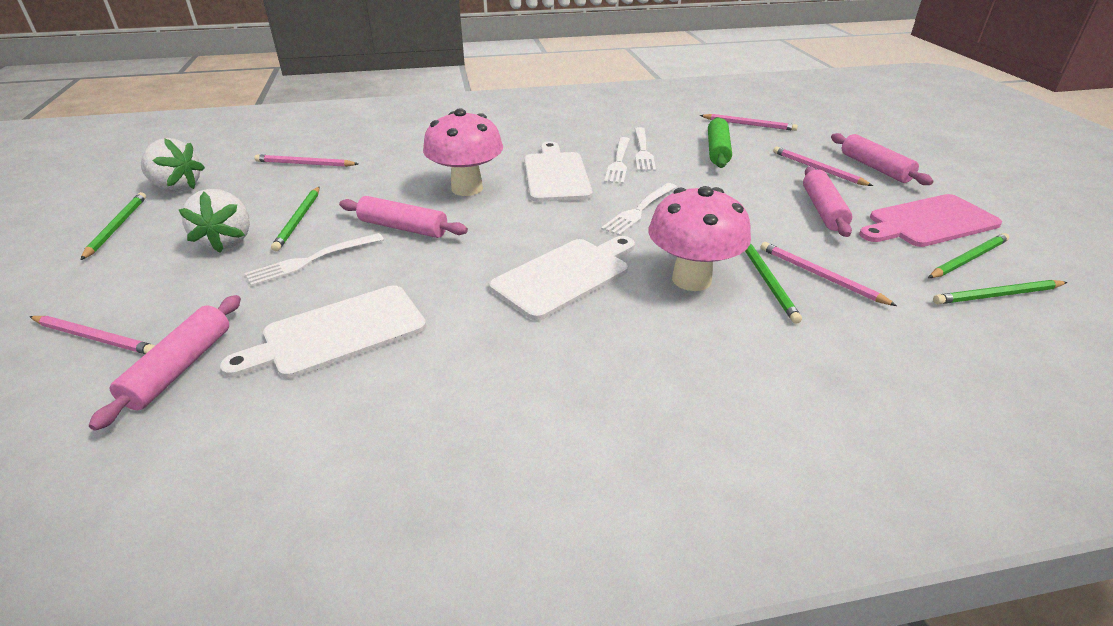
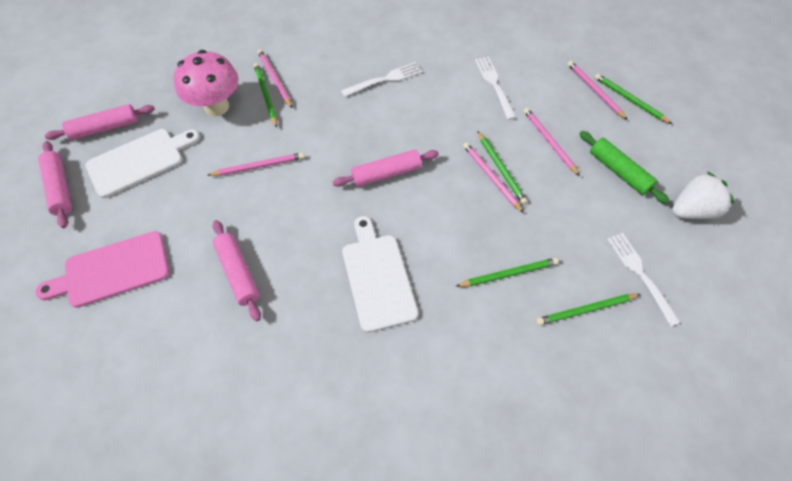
pink mushroom: 2 -> 1
white cutting board: 3 -> 2
white fork: 4 -> 3
white strawberry: 2 -> 1

